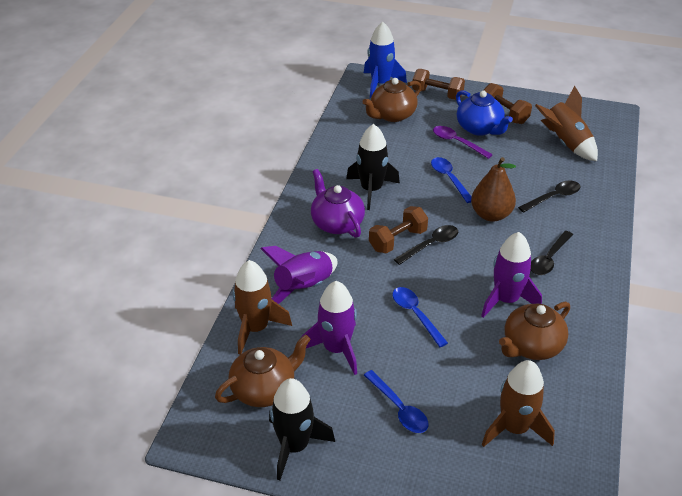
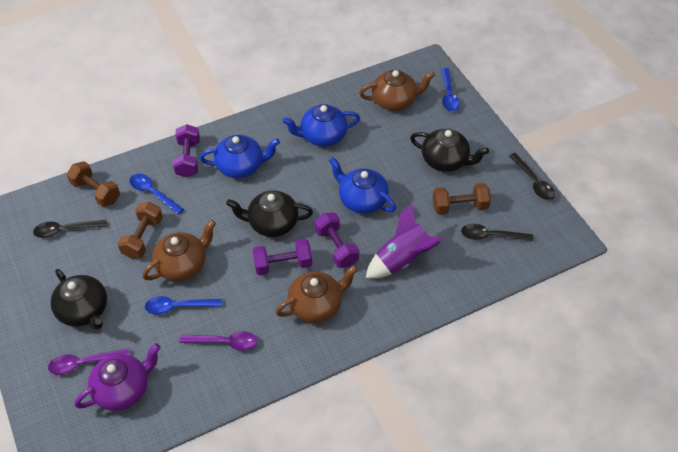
black rocket: 2 -> 0
black teapot: 0 -> 3
blue rocket: 1 -> 0
blue teapot: 1 -> 3
brown pear: 1 -> 0
brown rocket: 3 -> 0
purple dumbbell: 0 -> 3
purple rocket: 3 -> 1
purple spoon: 1 -> 2

